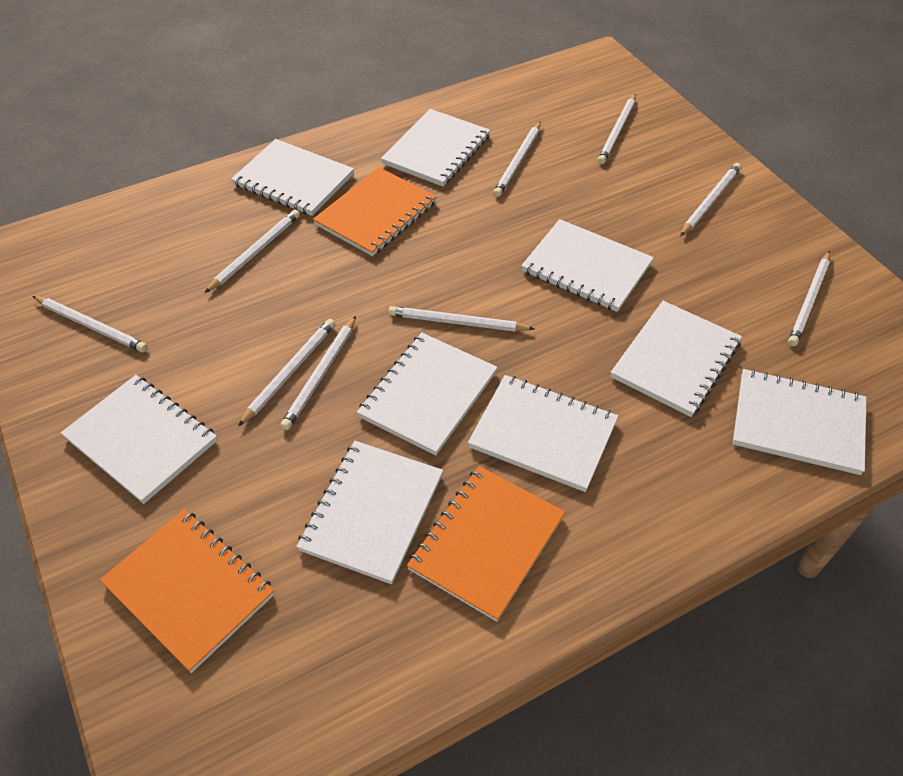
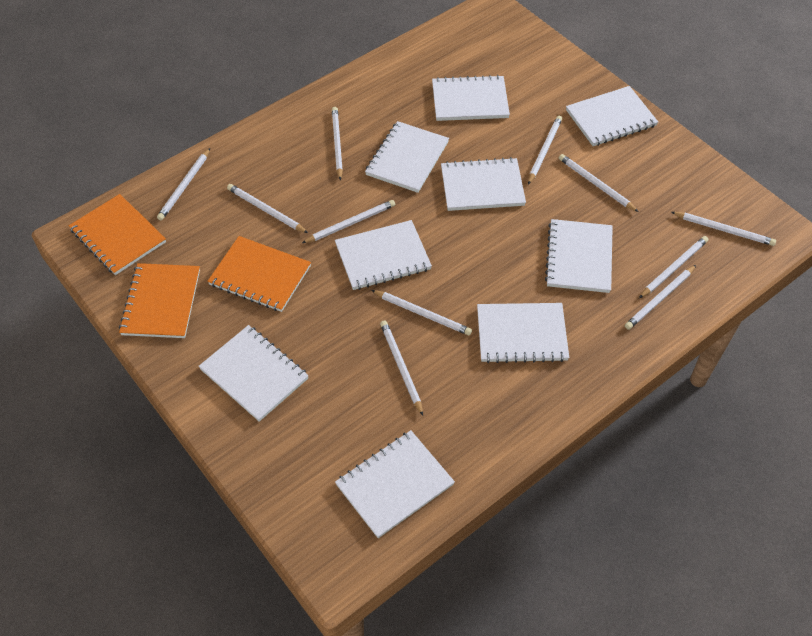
white pencil: 9 -> 11

